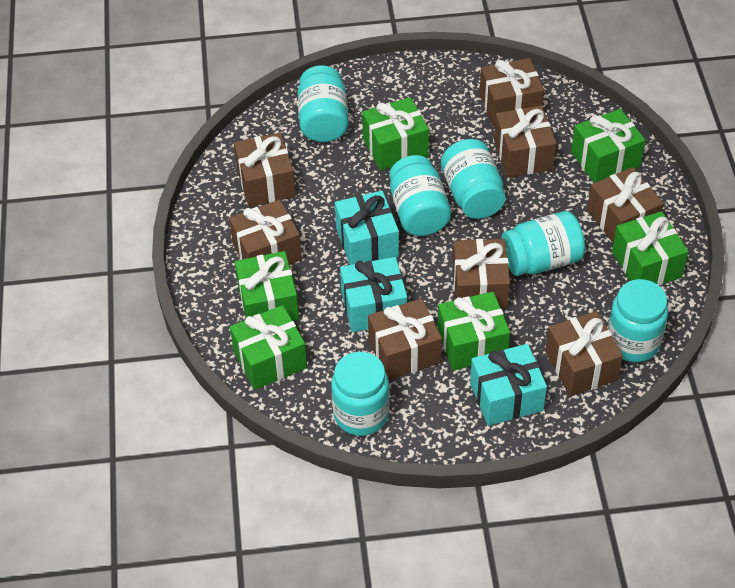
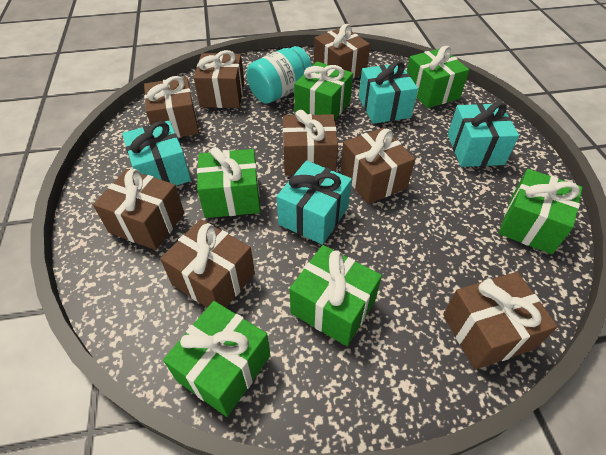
turquoise gift: 3 -> 4
turquoise jar: 6 -> 1

